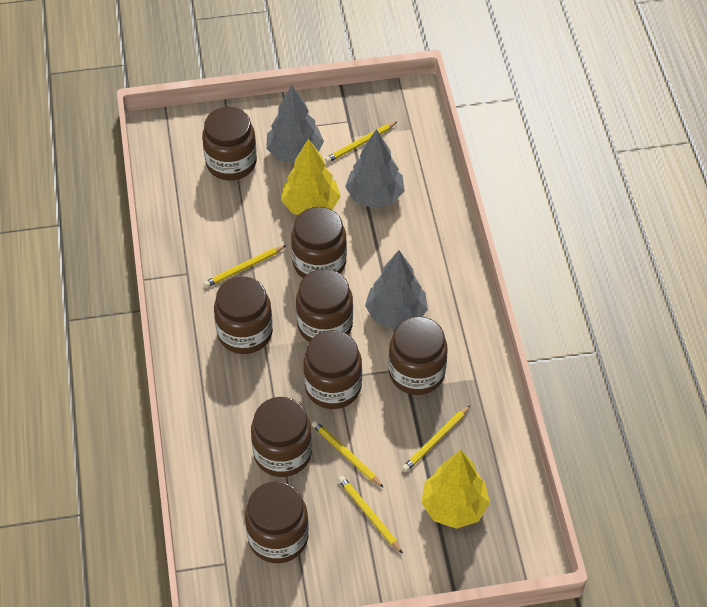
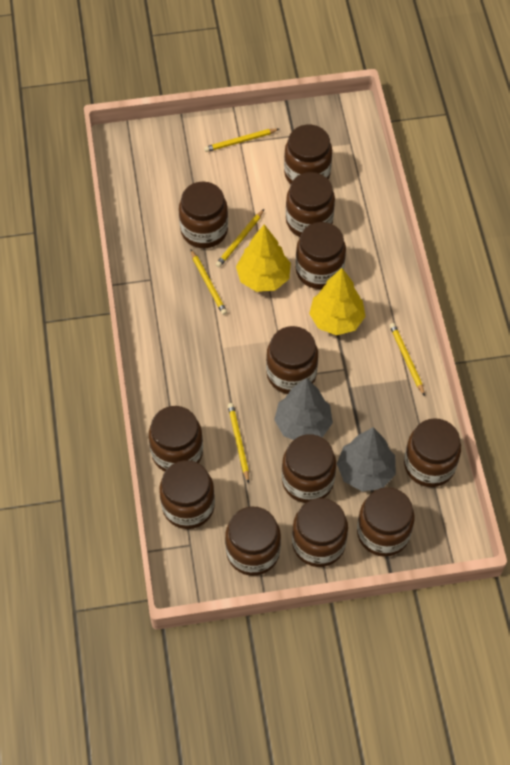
brown jar: 8 -> 12
grey tree: 3 -> 2

